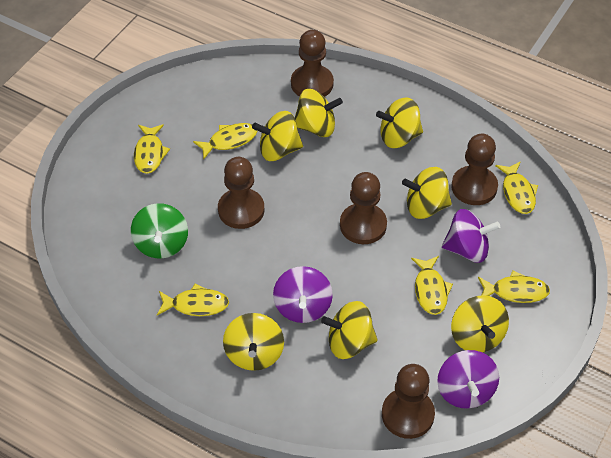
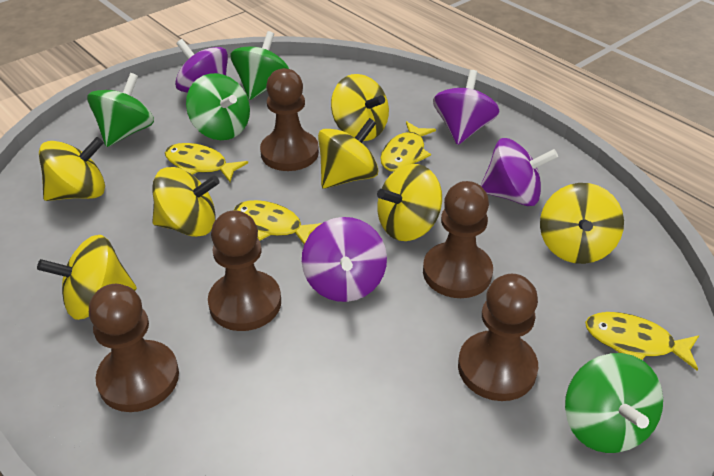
green spinning top: 1 -> 4
purple spinning top: 3 -> 4
yellow fish: 6 -> 4

